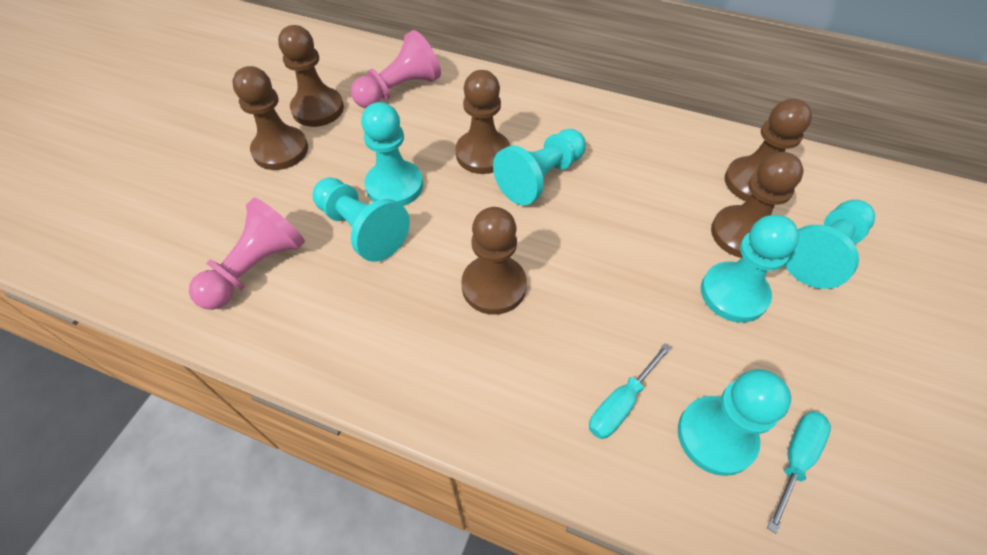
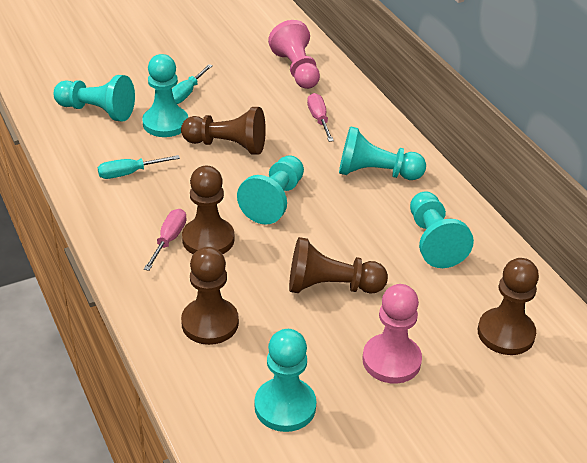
brown pawn: 6 -> 5
pink screwdriver: 0 -> 2

